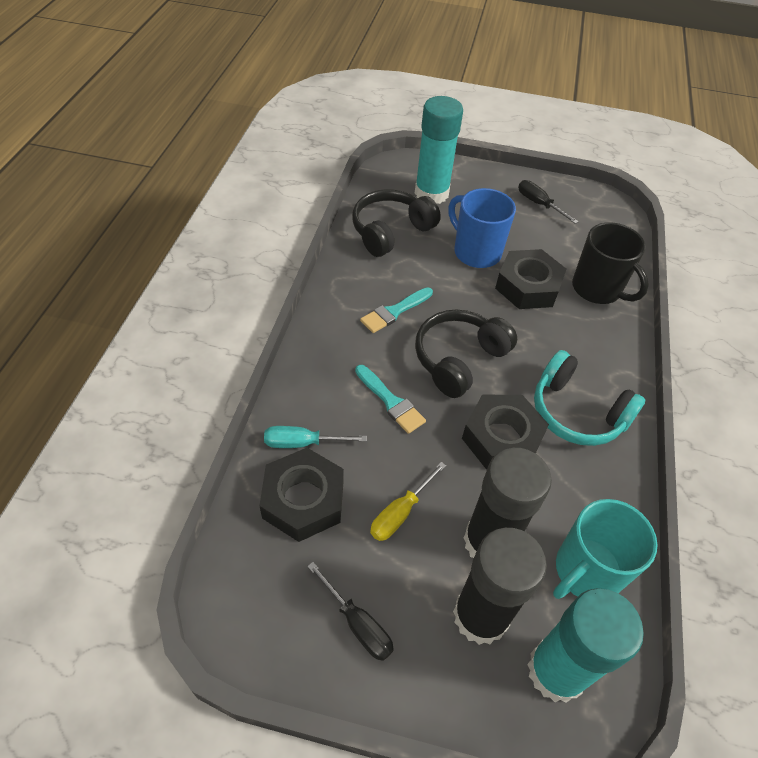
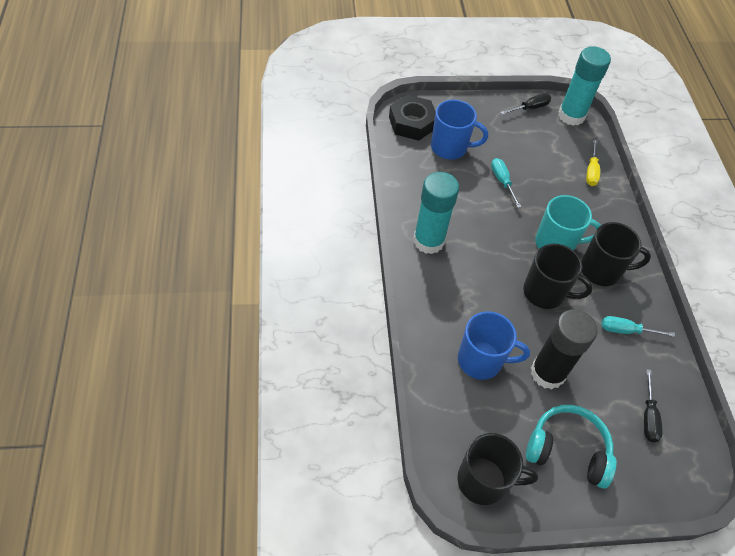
black glue stick: 2 -> 1
black headphones: 2 -> 0
black mug: 1 -> 3
black nut: 3 -> 1
blue mug: 1 -> 2
turquoise brush: 2 -> 0
turquoise screwdriver: 1 -> 2

